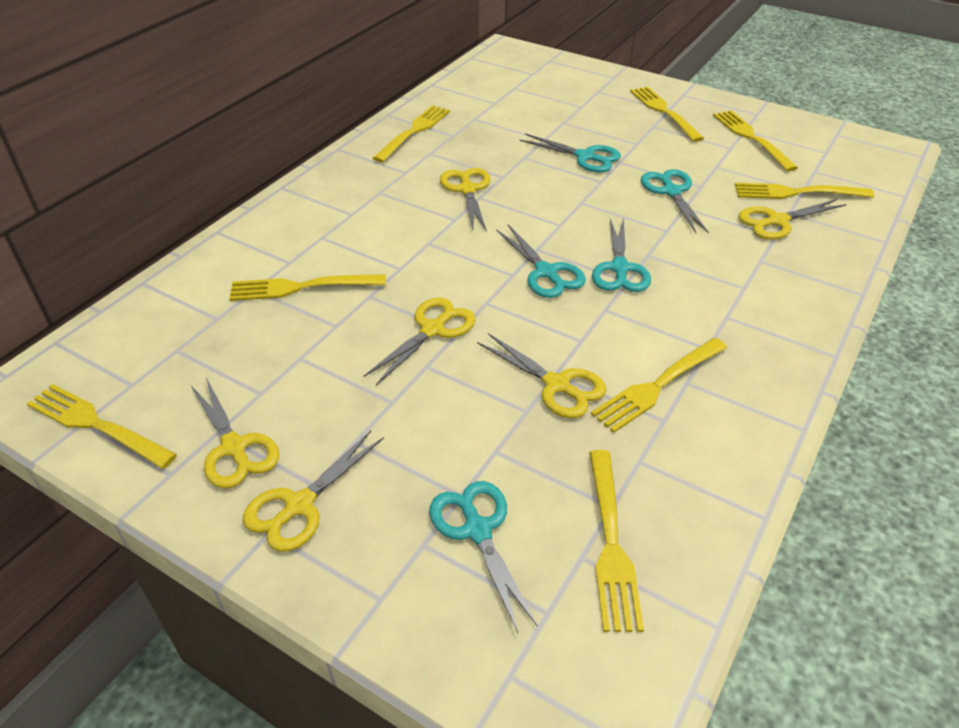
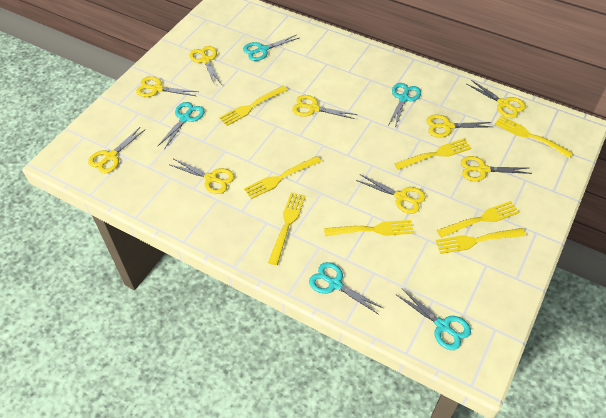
yellow scissors: 6 -> 9

